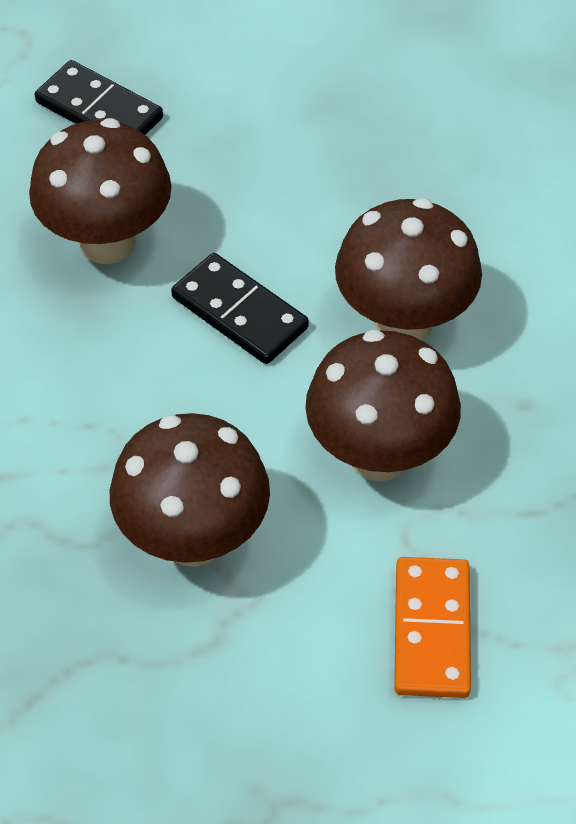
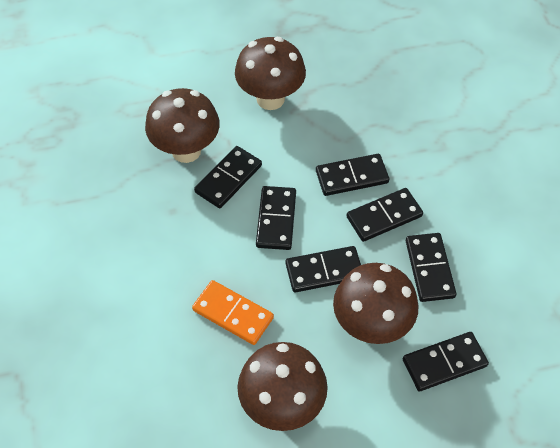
black domino: 2 -> 7

